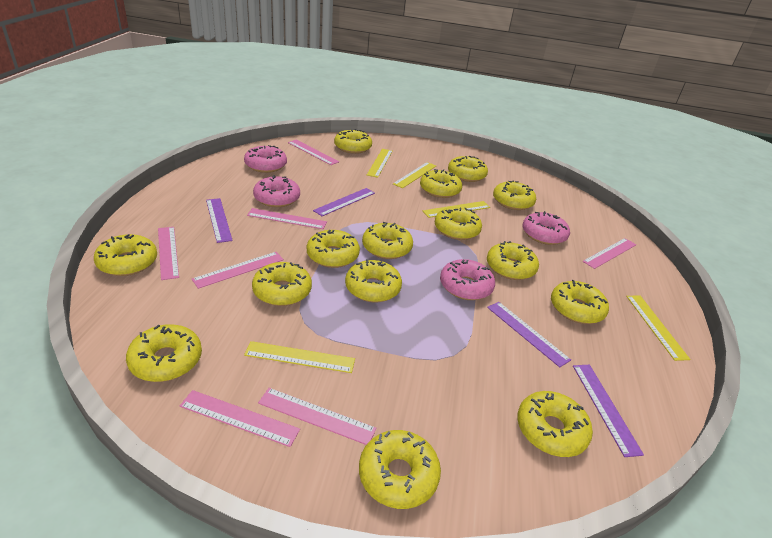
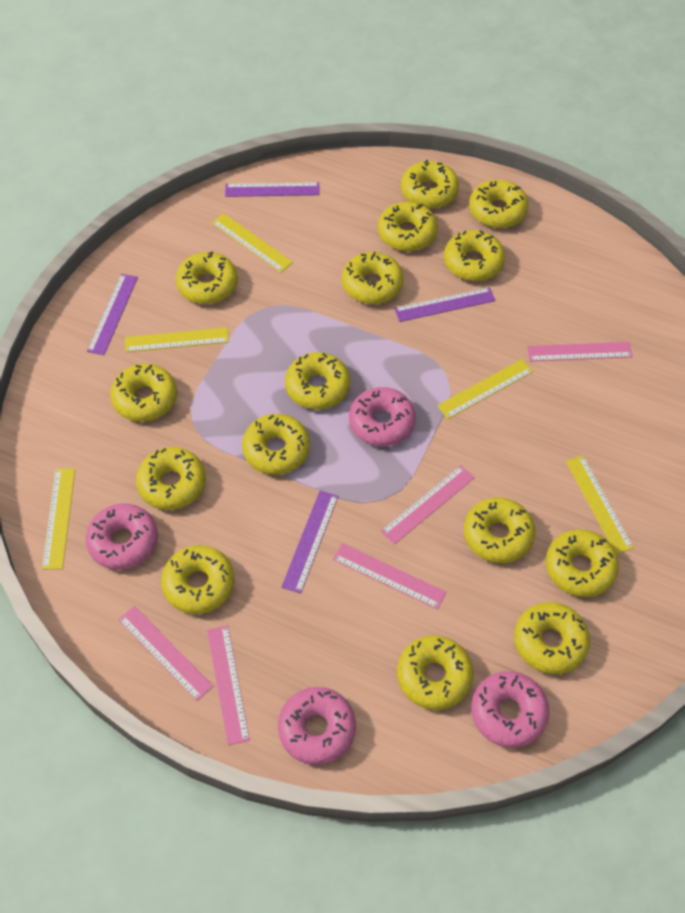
pink ruler: 7 -> 5

